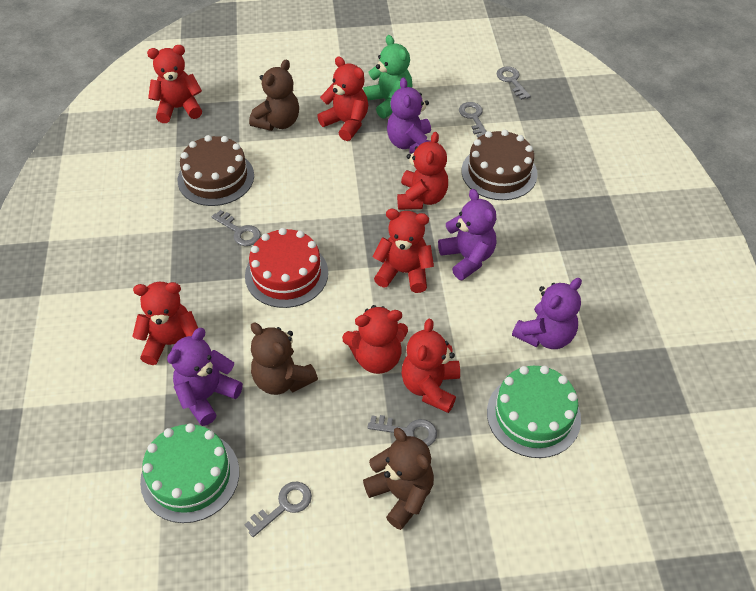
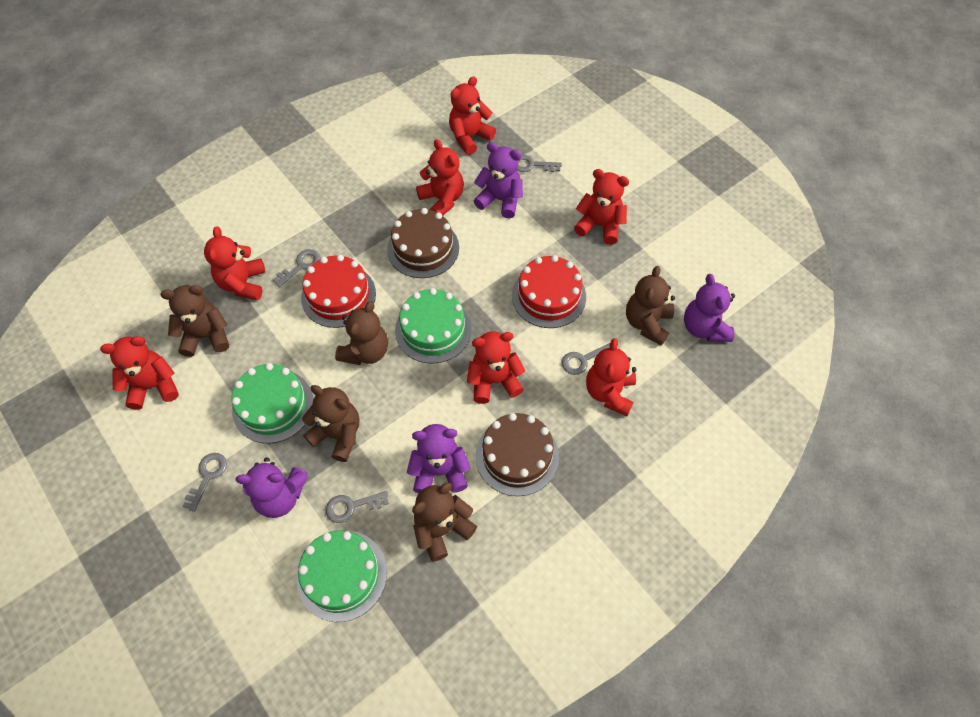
brown teddy bear: 3 -> 5
green cake: 2 -> 3
green teddy bear: 1 -> 0
red cake: 1 -> 2

